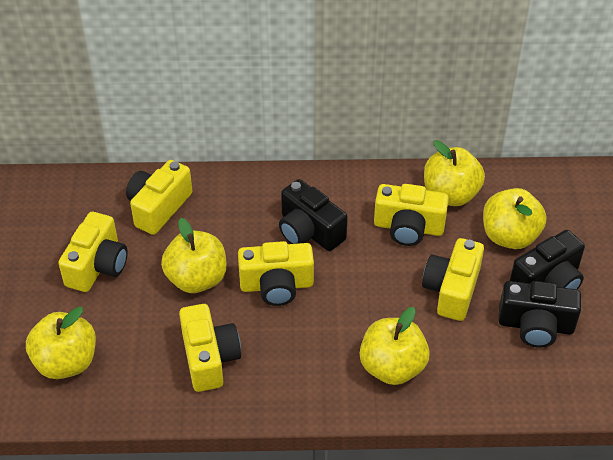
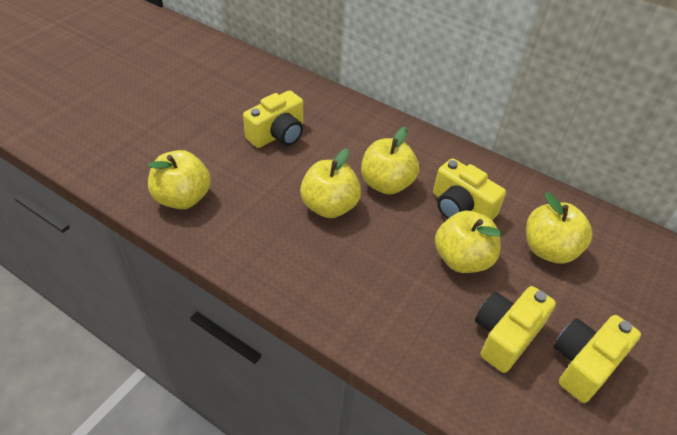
black camera: 3 -> 0
yellow camera: 6 -> 4

